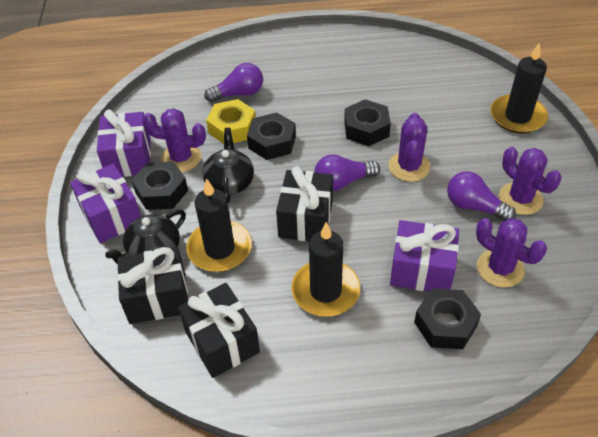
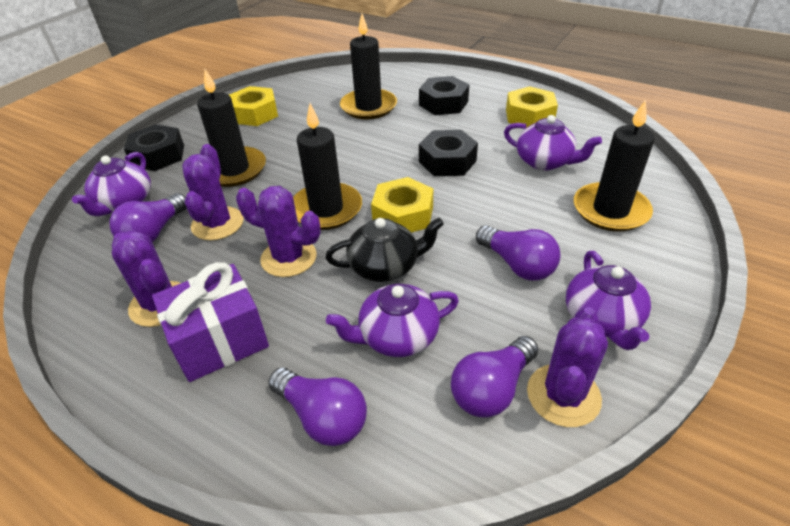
black candle: 3 -> 4
black gift: 3 -> 0
black nut: 4 -> 3
black teapot: 2 -> 1
purple gift: 3 -> 1
purple light bulb: 3 -> 4
purple teapot: 0 -> 4
yellow nut: 1 -> 3

